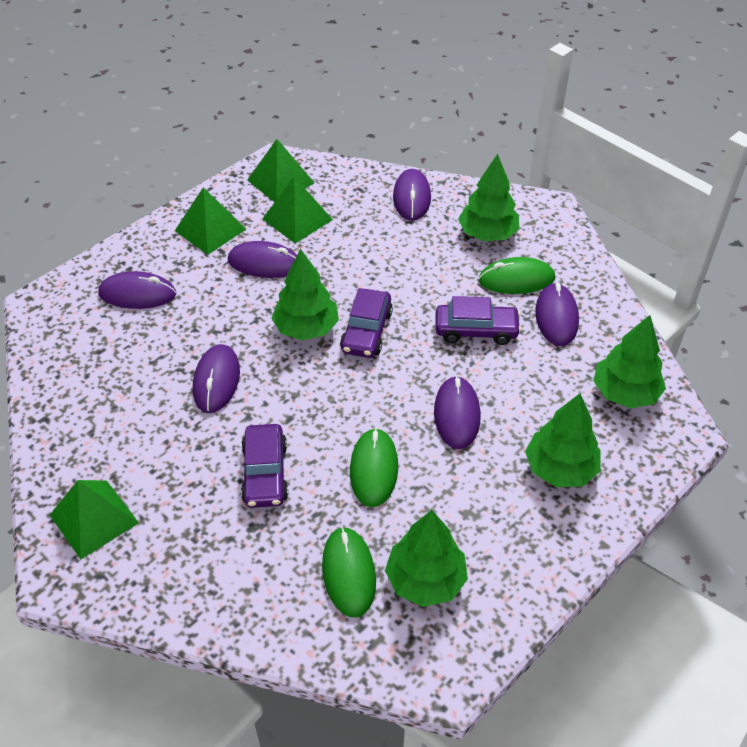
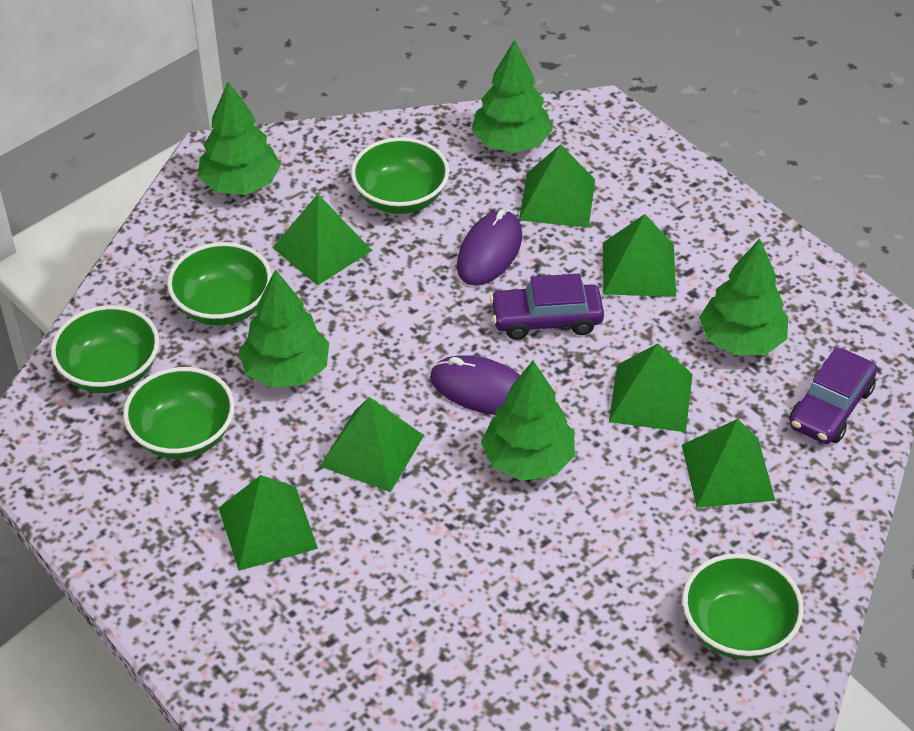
green bowl: 0 -> 5
green mouse: 3 -> 0
green pyramid: 4 -> 7
purple car: 3 -> 2
purple mouse: 6 -> 2

